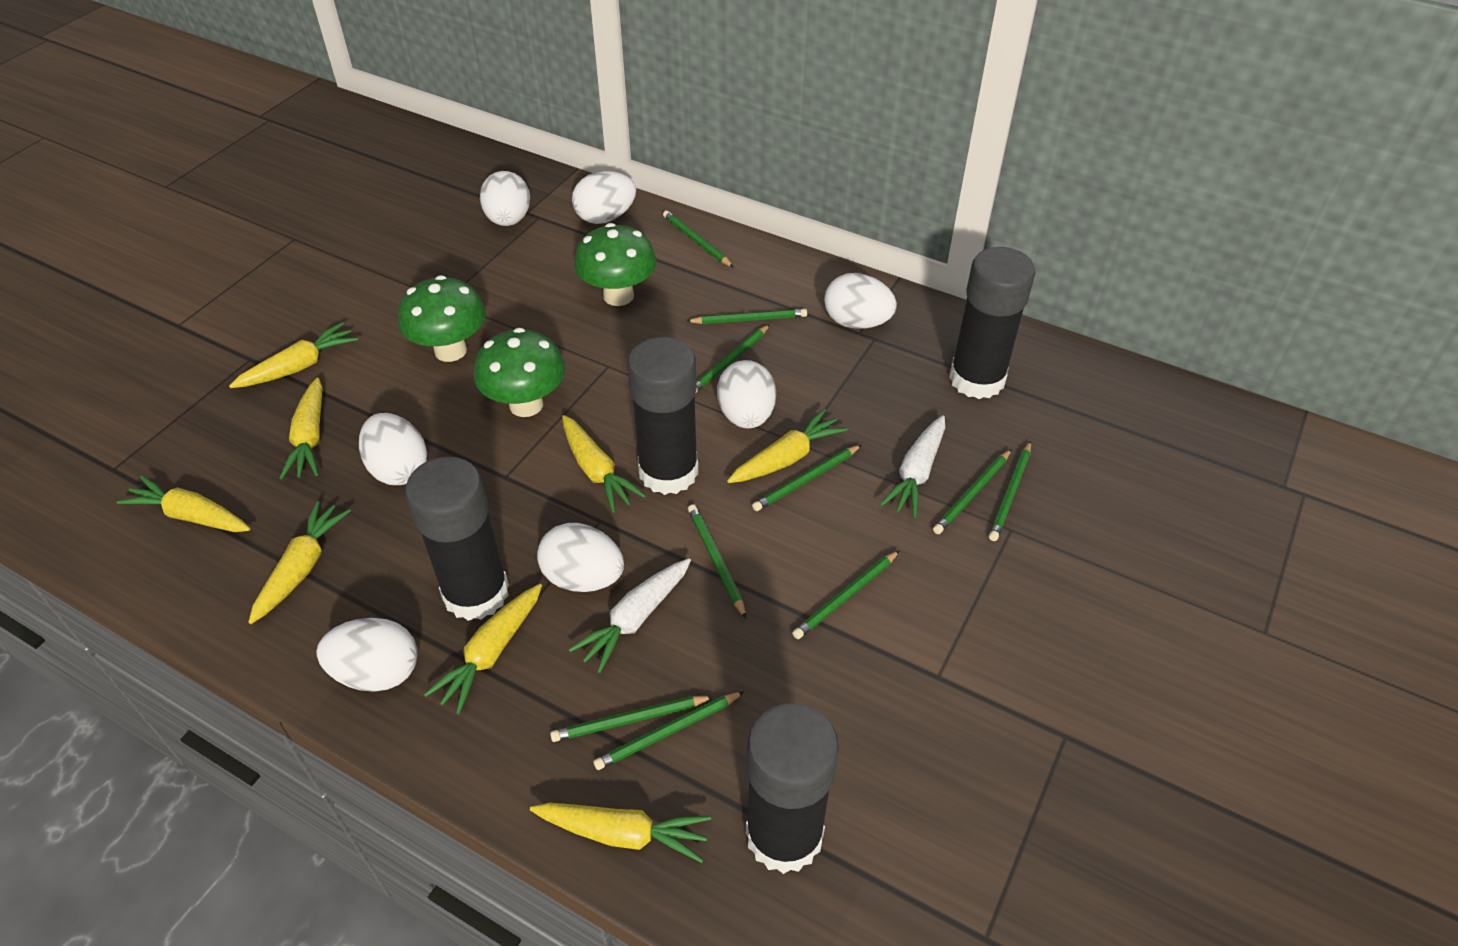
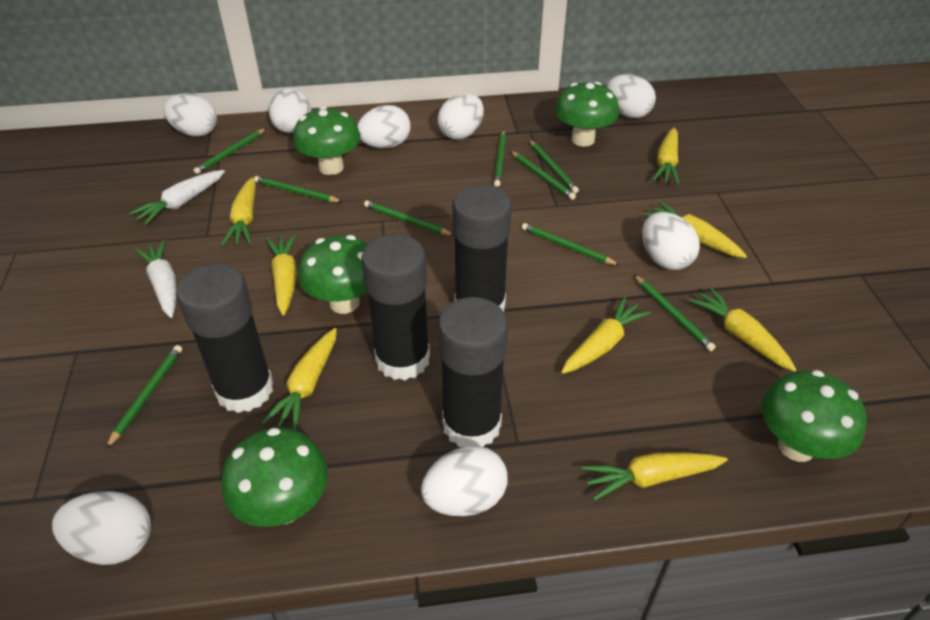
green mushroom: 3 -> 5
green pencil: 10 -> 9
white egg: 7 -> 8

